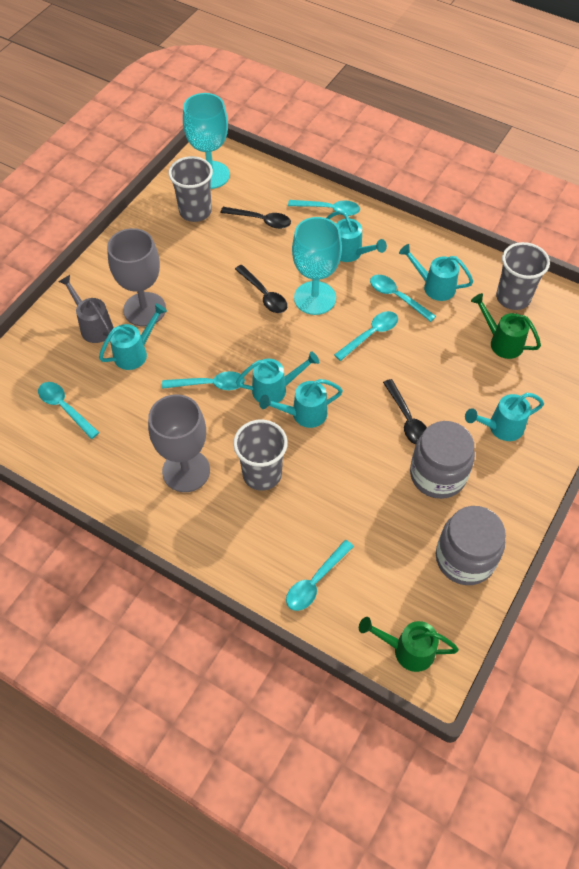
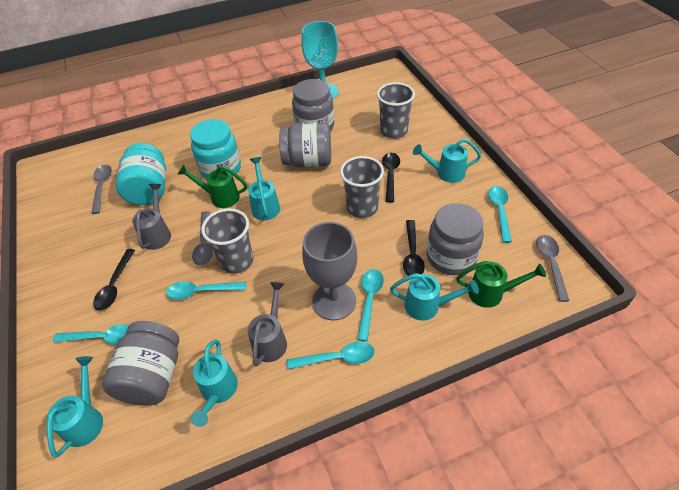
grey goblet: 2 -> 1
grey jar: 2 -> 4
grey spoon: 0 -> 3
grey watering can: 1 -> 2
turquoise goblet: 2 -> 1
turquoise jar: 0 -> 2
turquoise spoon: 6 -> 5
turquoise watering can: 6 -> 5

